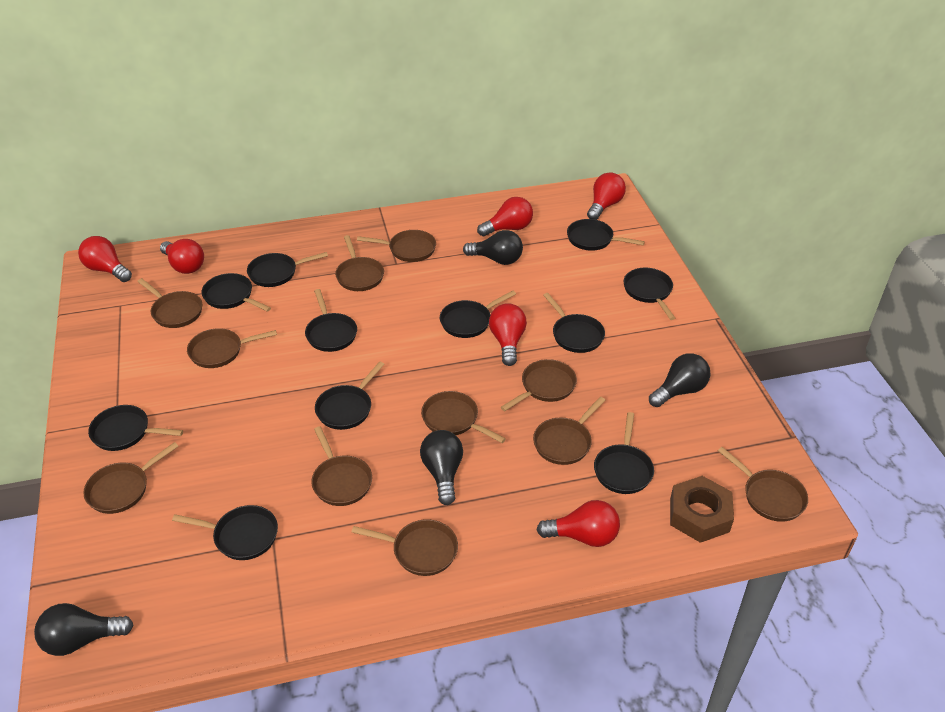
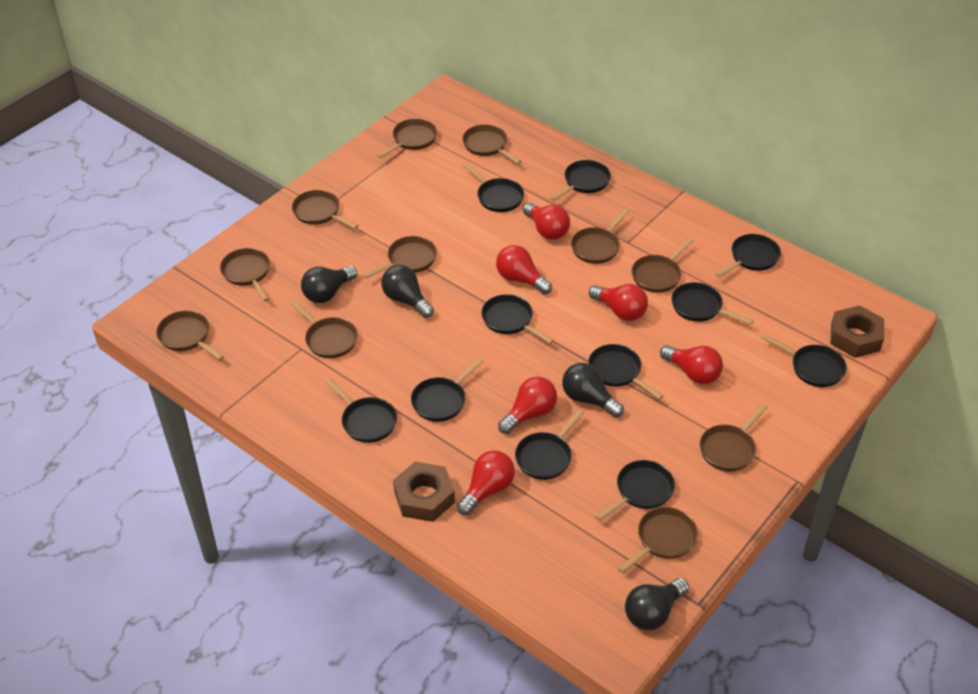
brown nut: 1 -> 2

